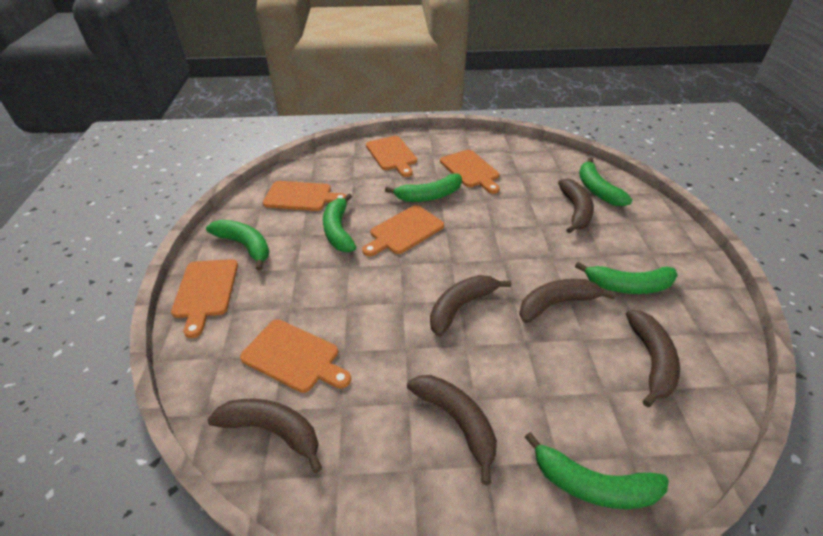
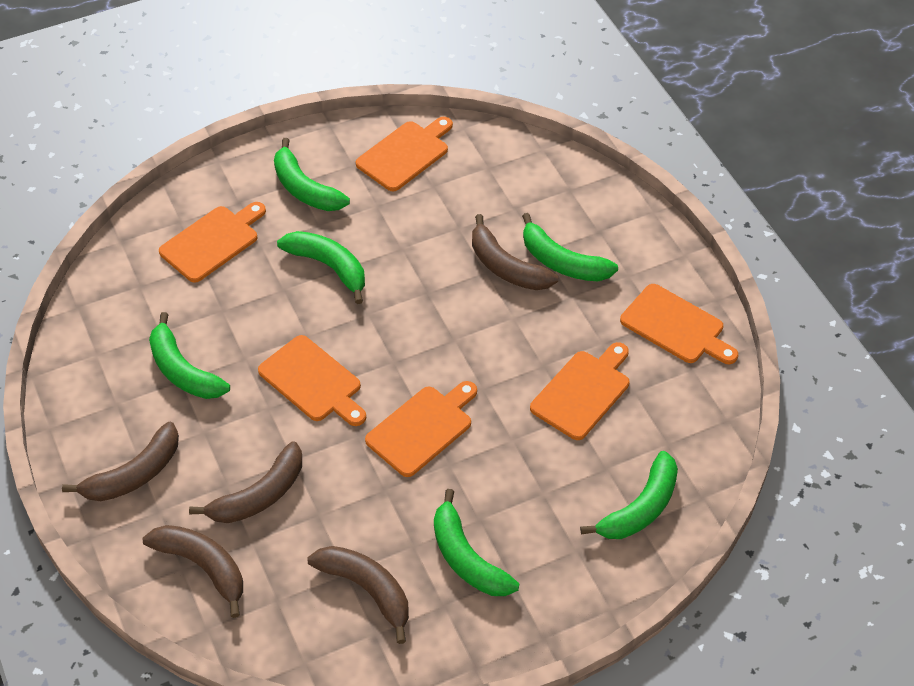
brown banana: 6 -> 5

